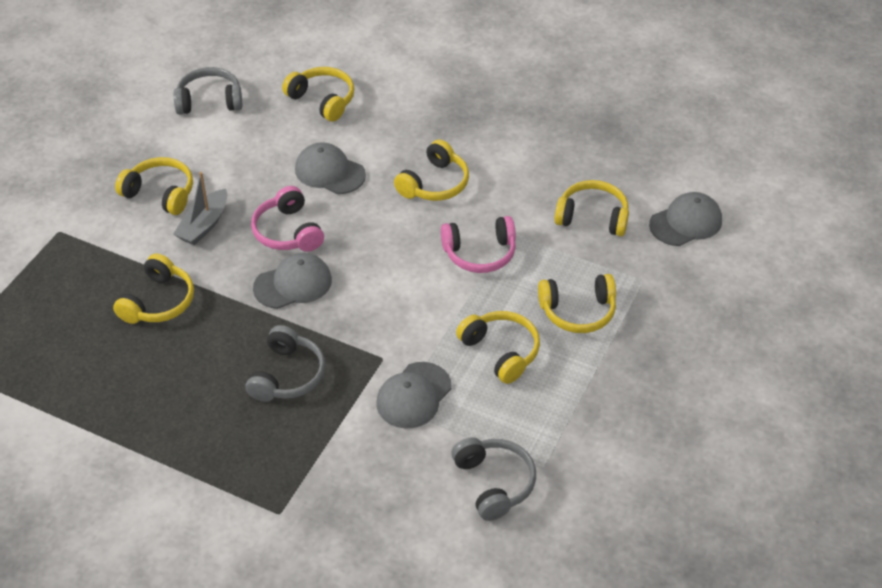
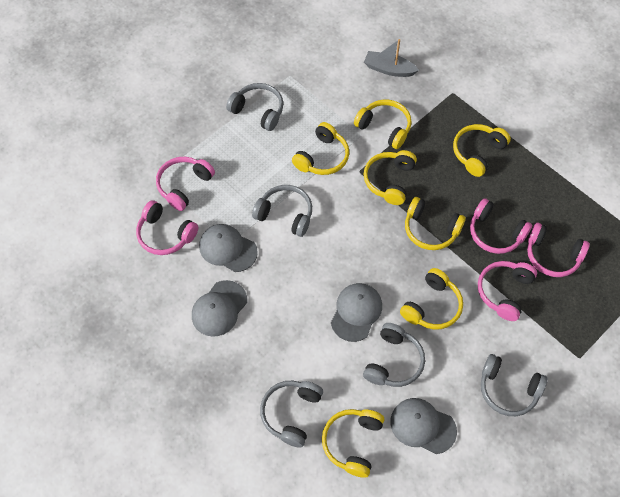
grey headphones: 3 -> 5
pink headphones: 2 -> 5

